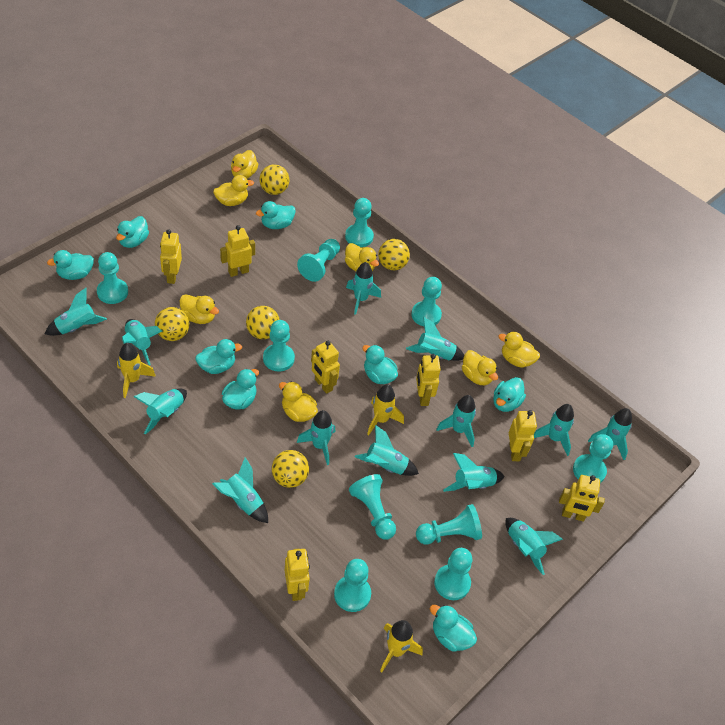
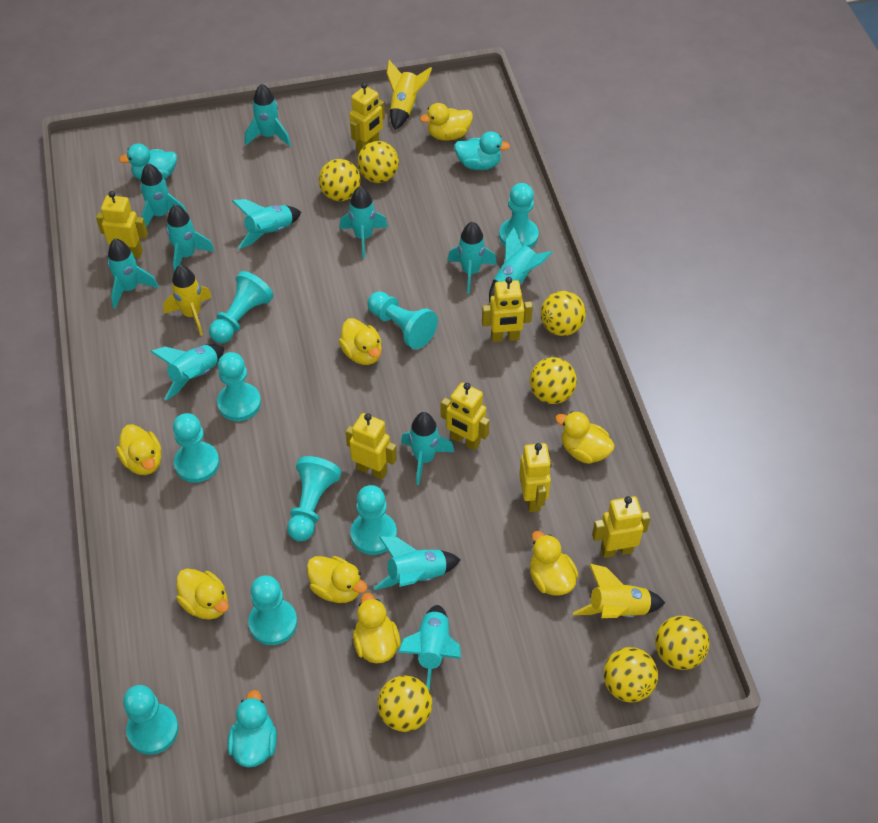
turquoise duck: 8 -> 3
turquoise pawn: 10 -> 9
turquoise rocket: 13 -> 12
yellow ball: 5 -> 7
yellow duck: 7 -> 8

